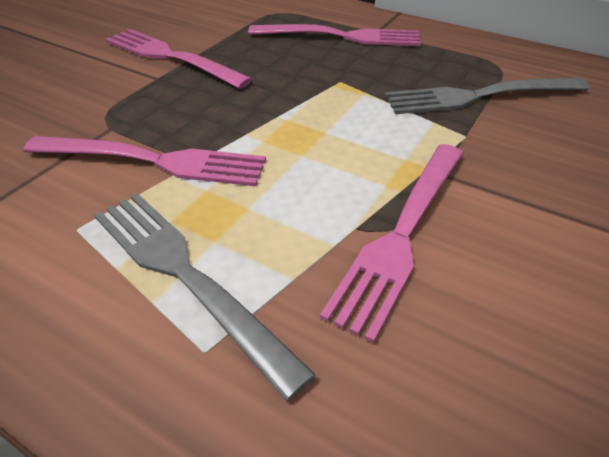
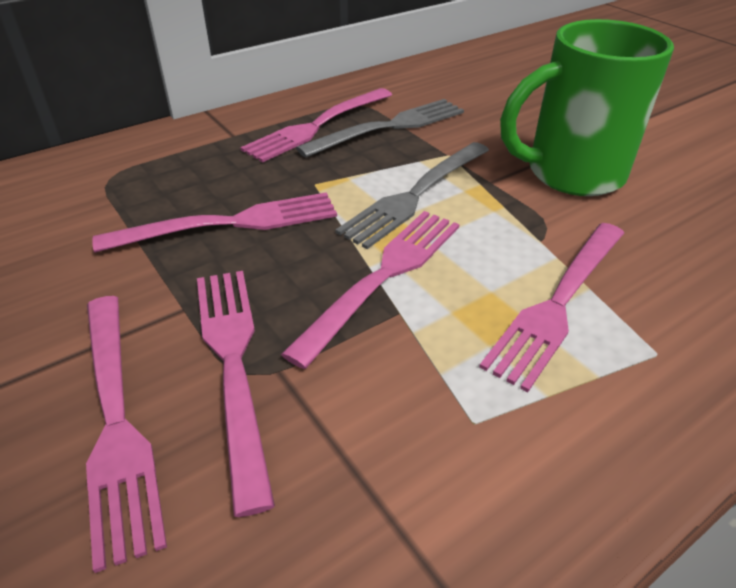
green mug: 0 -> 1
pink fork: 4 -> 6

